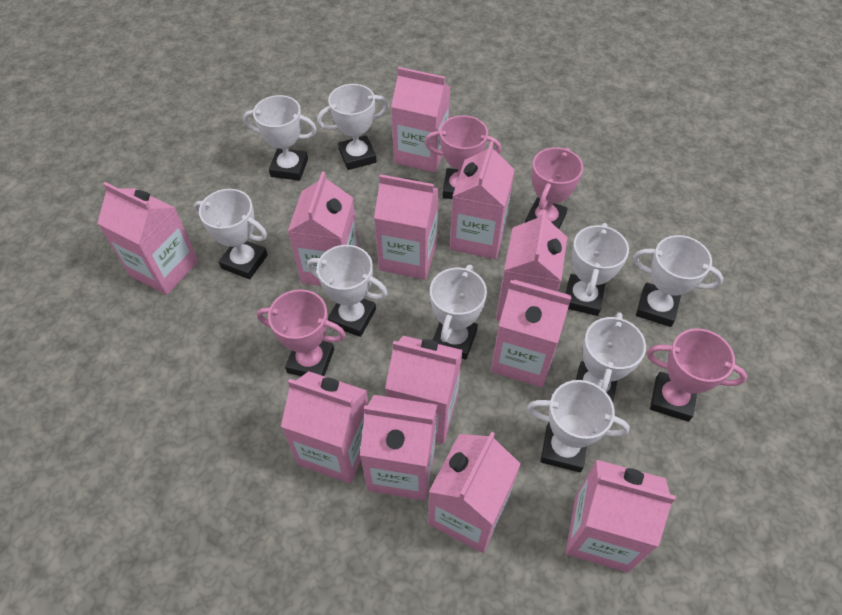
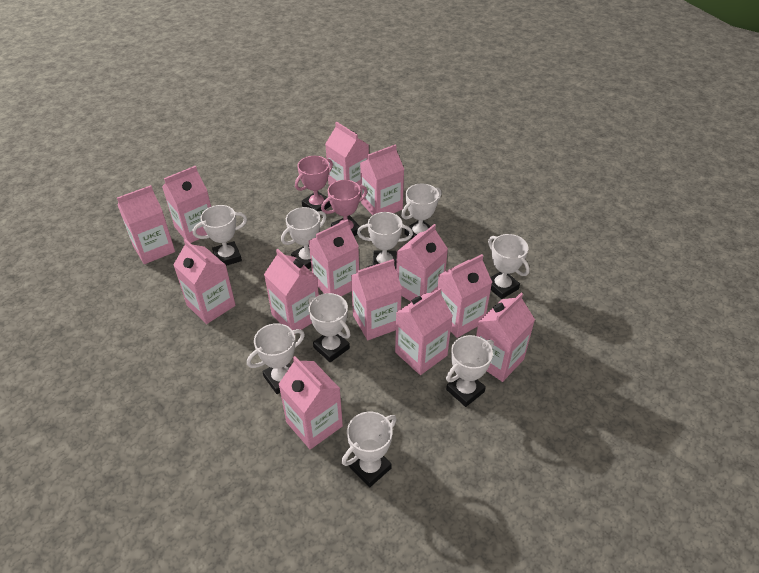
pink carton: 12 -> 13
pink trophy: 4 -> 2

